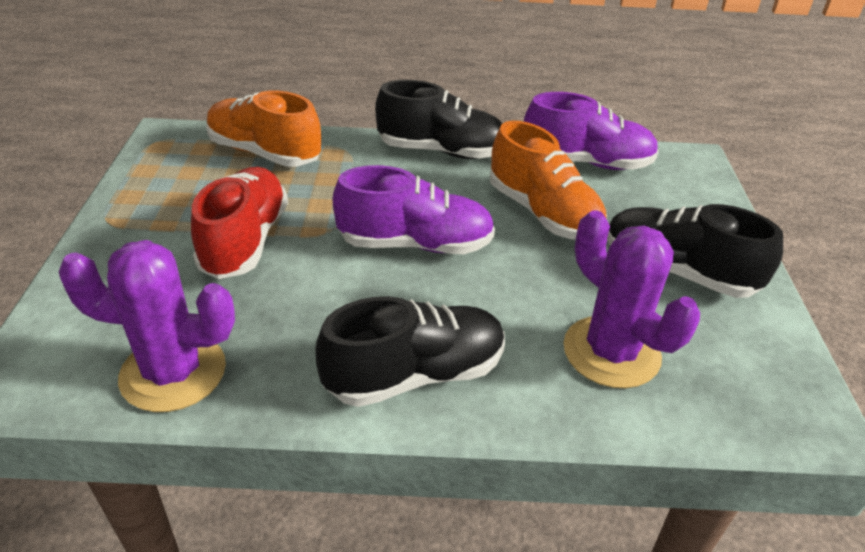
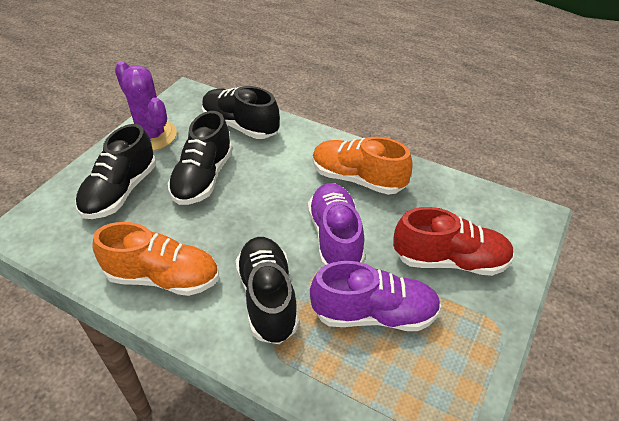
black shoe: 3 -> 4
purple cactus: 2 -> 1

